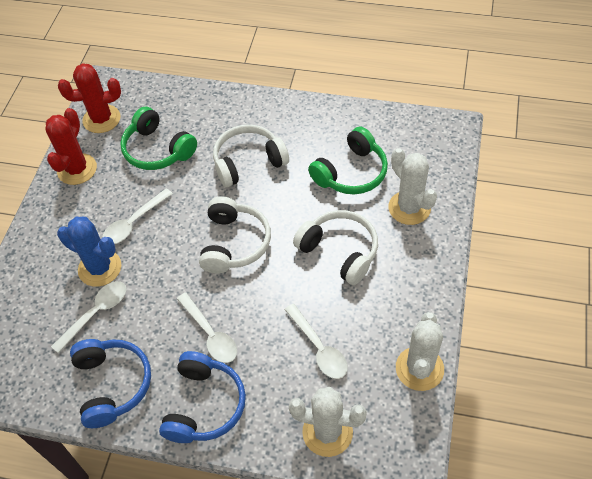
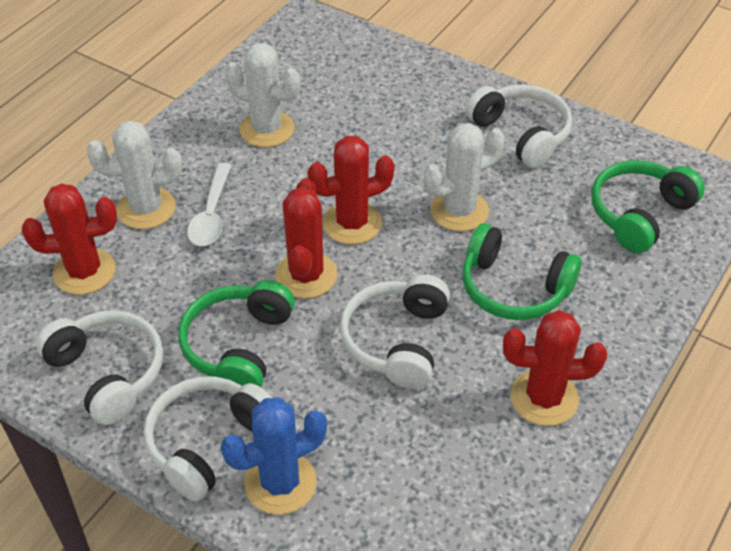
blue headphones: 2 -> 0
green headphones: 2 -> 3
red cactus: 2 -> 4
white headphones: 3 -> 4
white spoon: 4 -> 1

